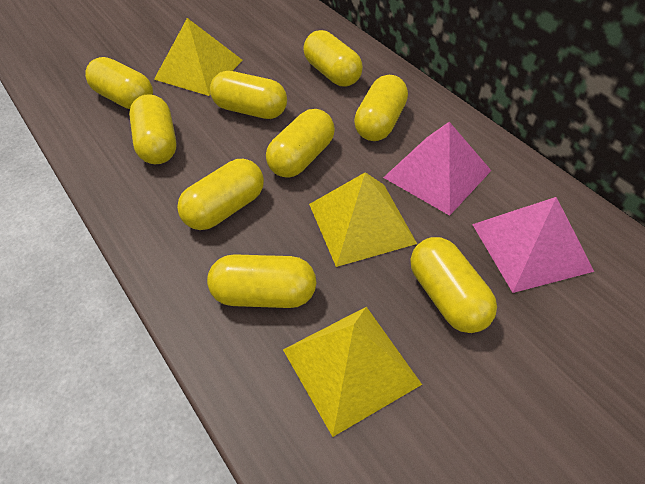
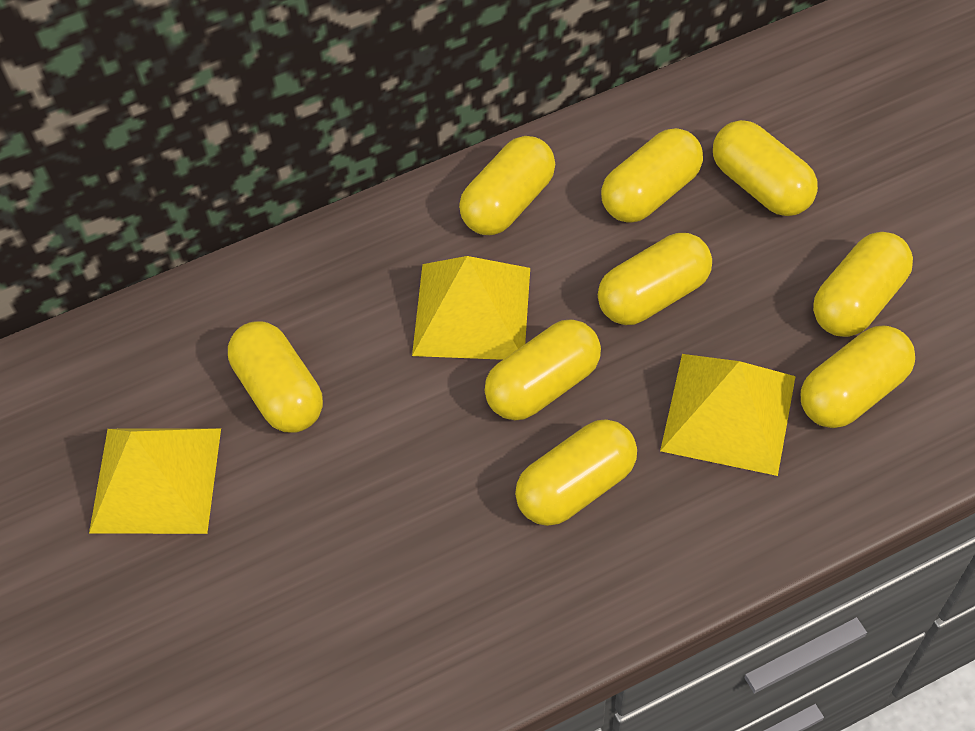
pink pyramid: 2 -> 0

